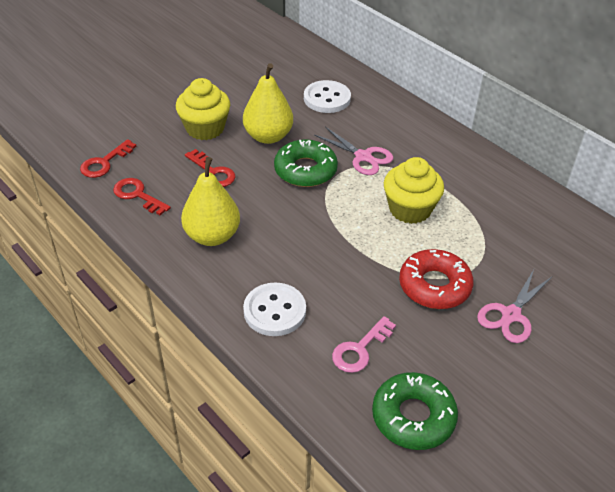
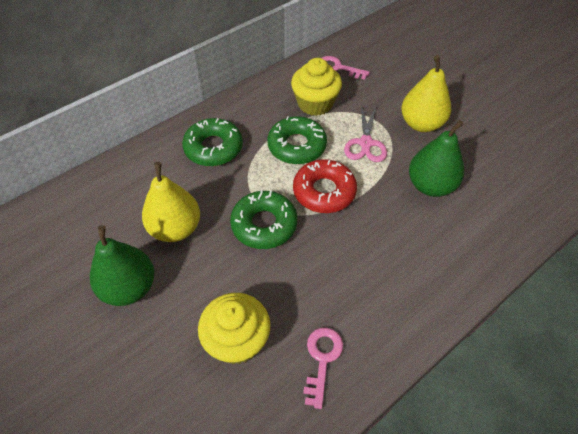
green donut: 2 -> 3
green pear: 0 -> 2
pink key: 1 -> 2
pink scissors: 2 -> 1
red key: 3 -> 0
white button: 2 -> 0

